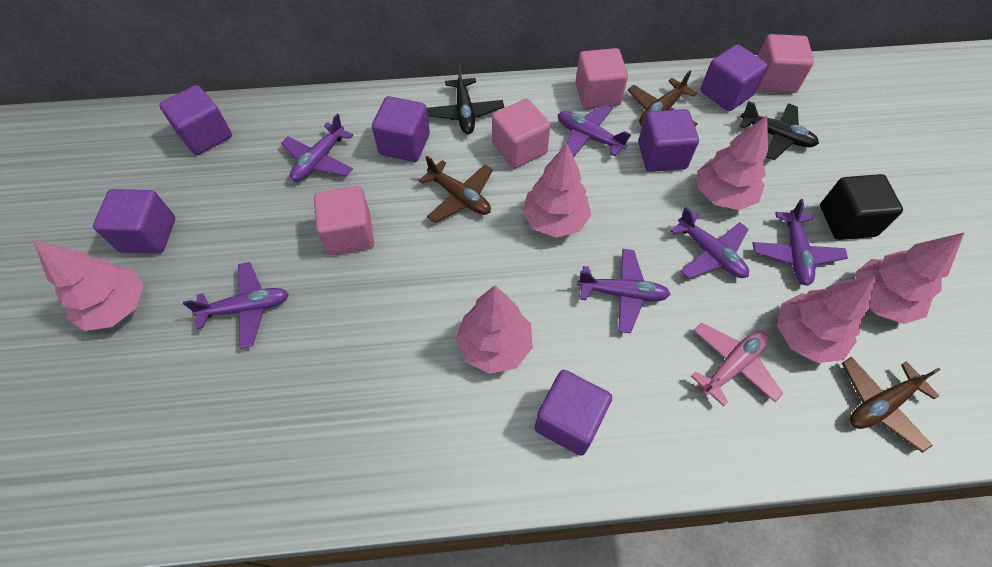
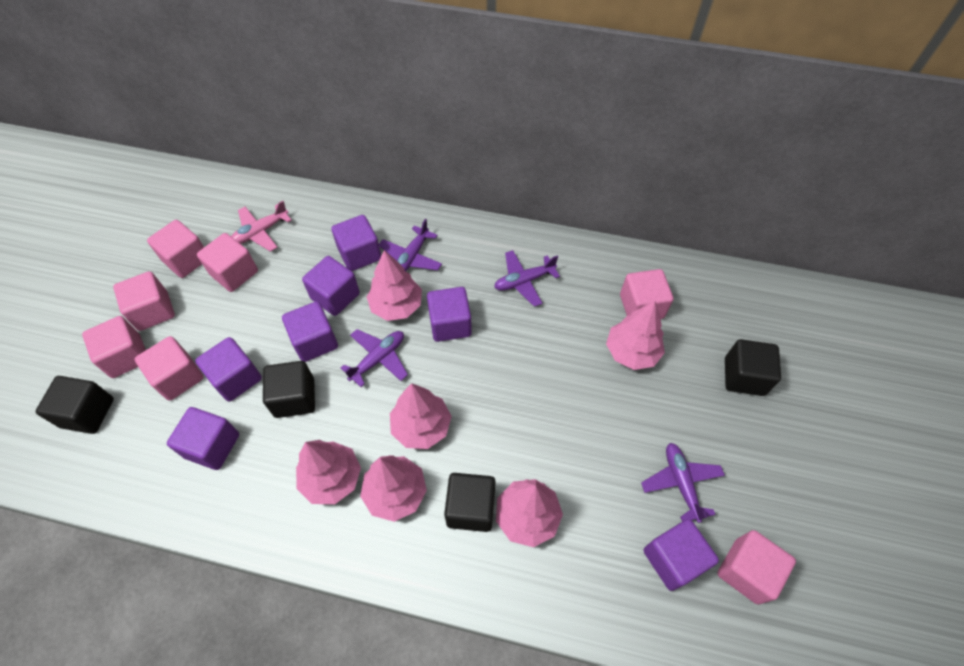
black cube: 1 -> 4
black plane: 2 -> 0
brown plane: 3 -> 0
pink cube: 4 -> 7
purple cube: 6 -> 7
purple plane: 6 -> 4

